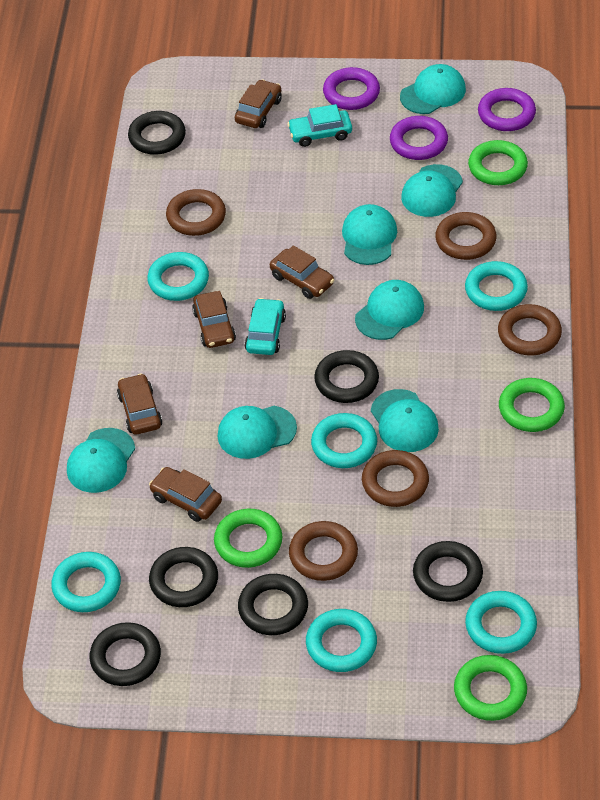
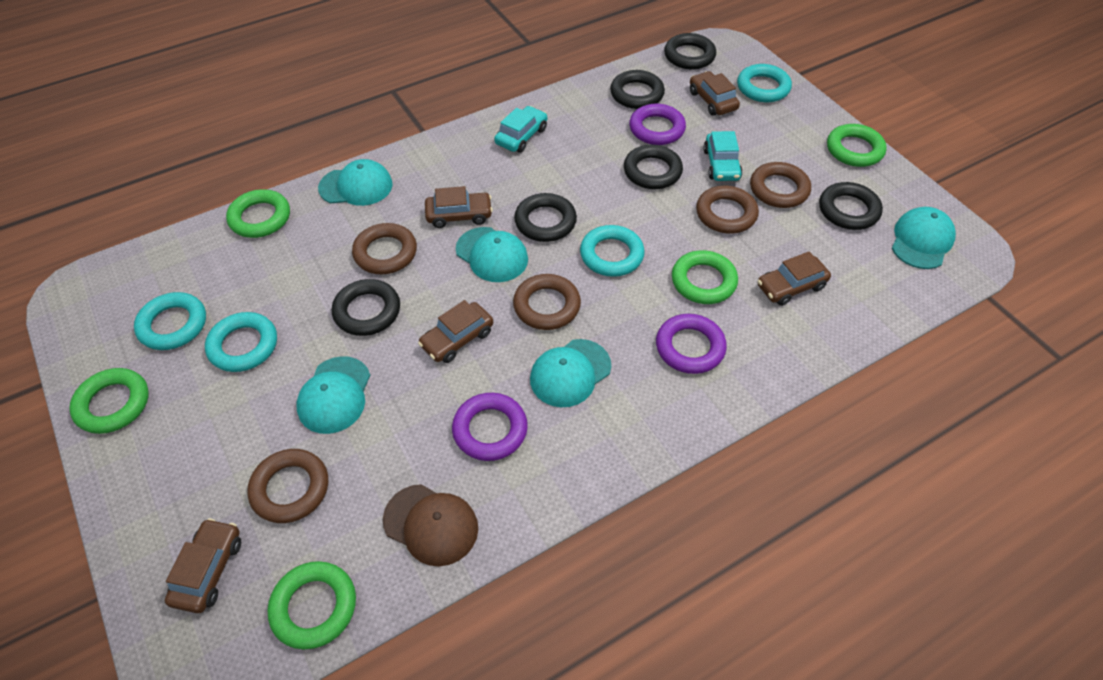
brown cap: 0 -> 1
green ring: 4 -> 5
turquoise cap: 7 -> 5
turquoise ring: 6 -> 4

